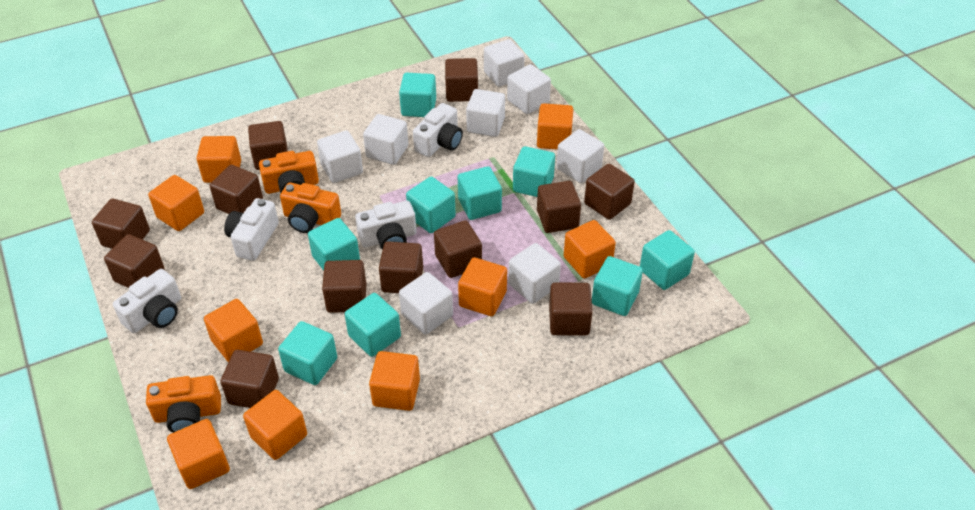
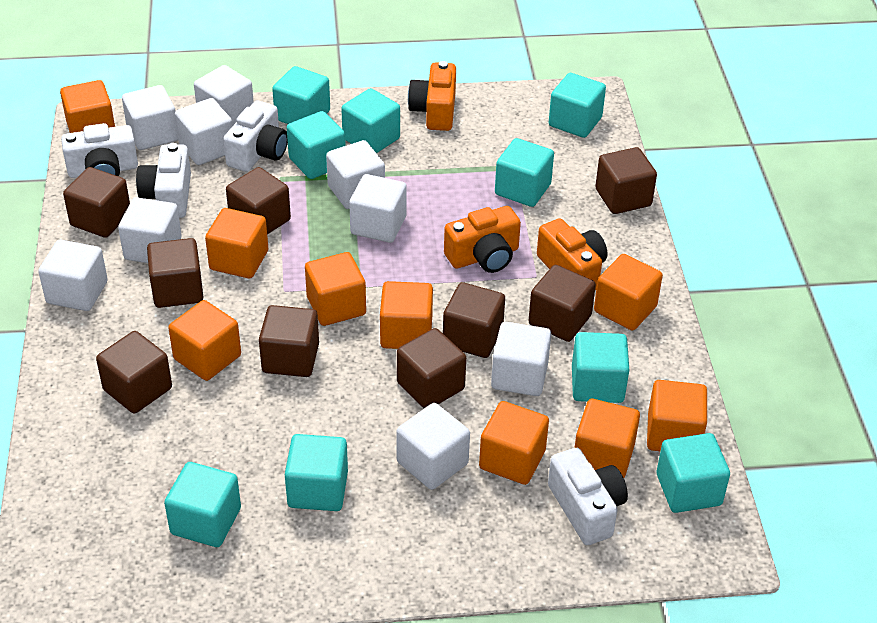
brown cube: 12 -> 9
white cube: 8 -> 9

